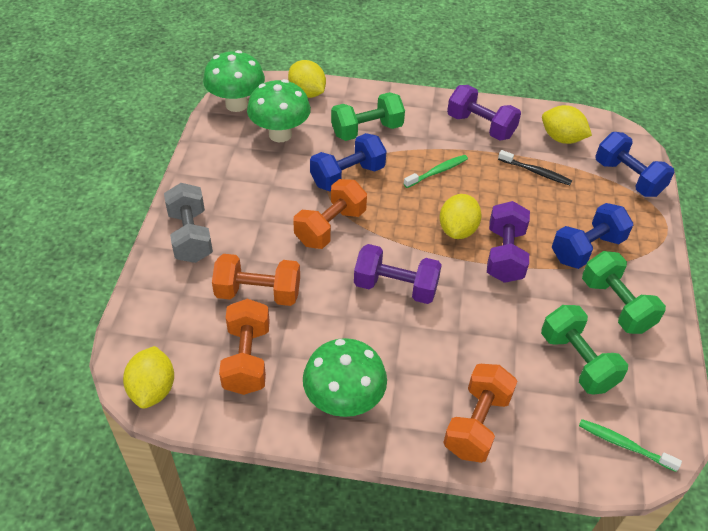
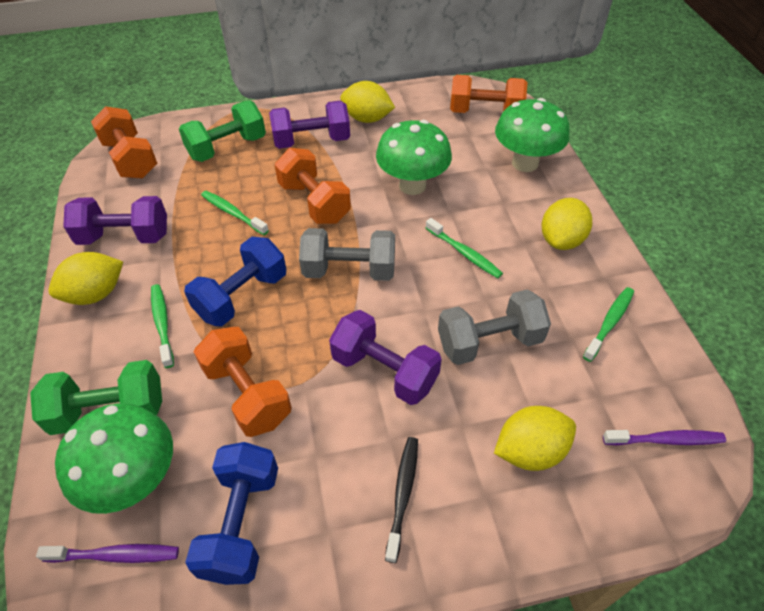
blue dumbbell: 3 -> 2
green dumbbell: 3 -> 2
green toothbrush: 2 -> 4
grey dumbbell: 1 -> 2
purple toothbrush: 0 -> 2

